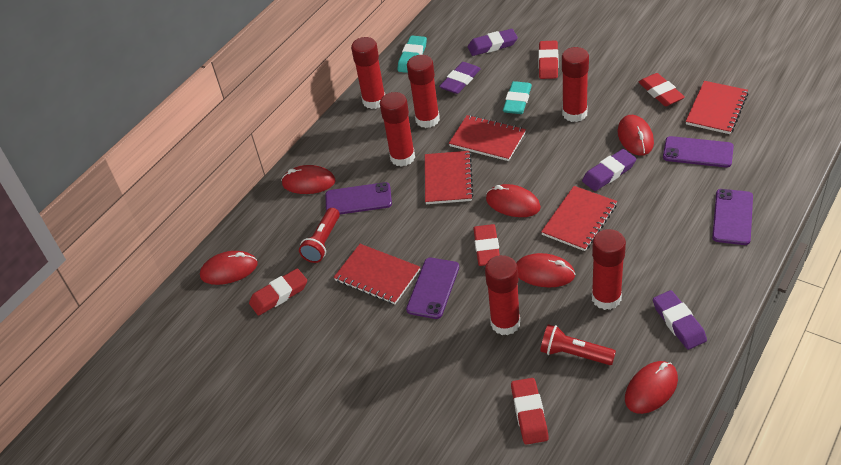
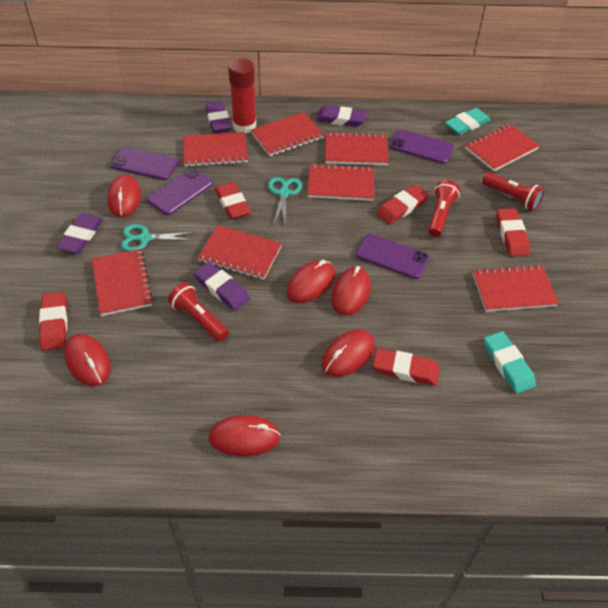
red flashlight: 2 -> 3
red glue stick: 6 -> 1
red notebook: 5 -> 8
turquoise scissors: 0 -> 2

